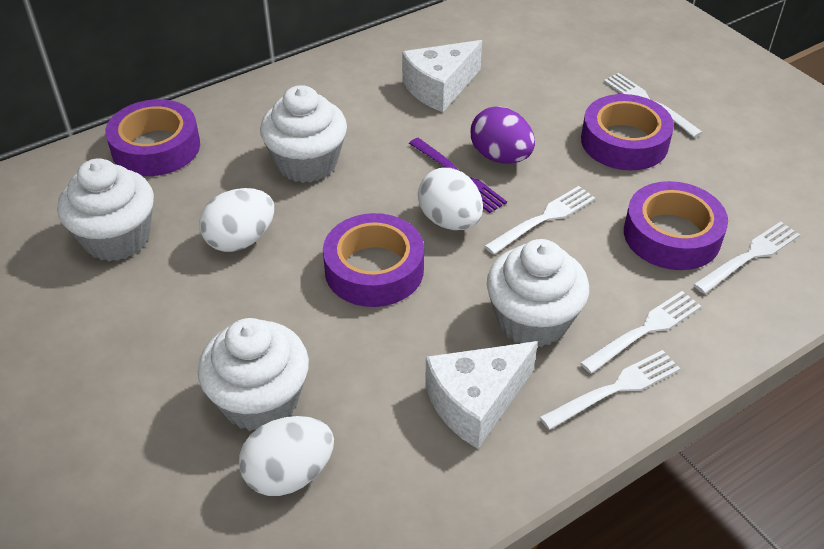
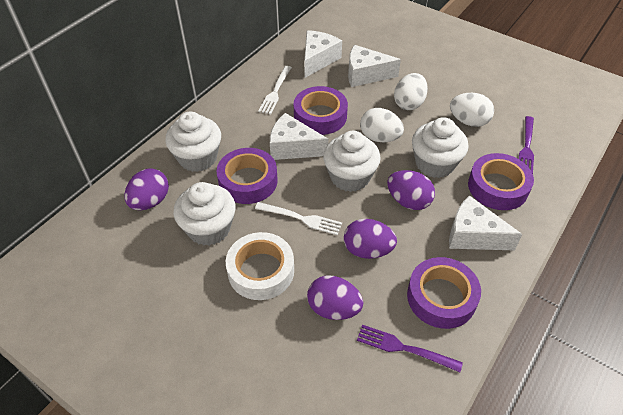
purple egg: 1 -> 4
purple fork: 1 -> 2
white cheese: 2 -> 4
white fork: 5 -> 2
white tape: 0 -> 1

